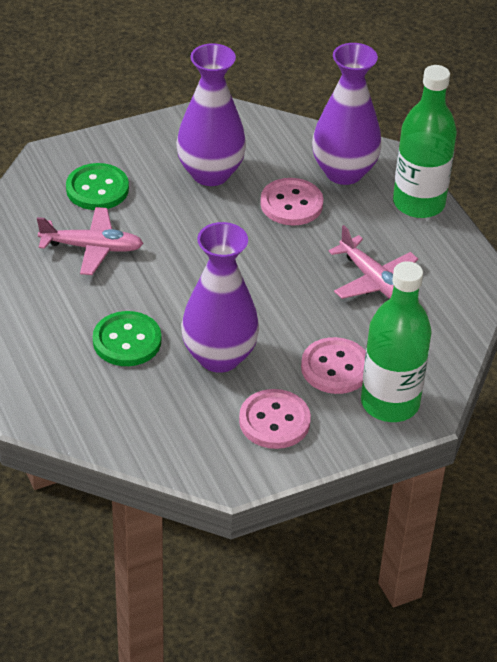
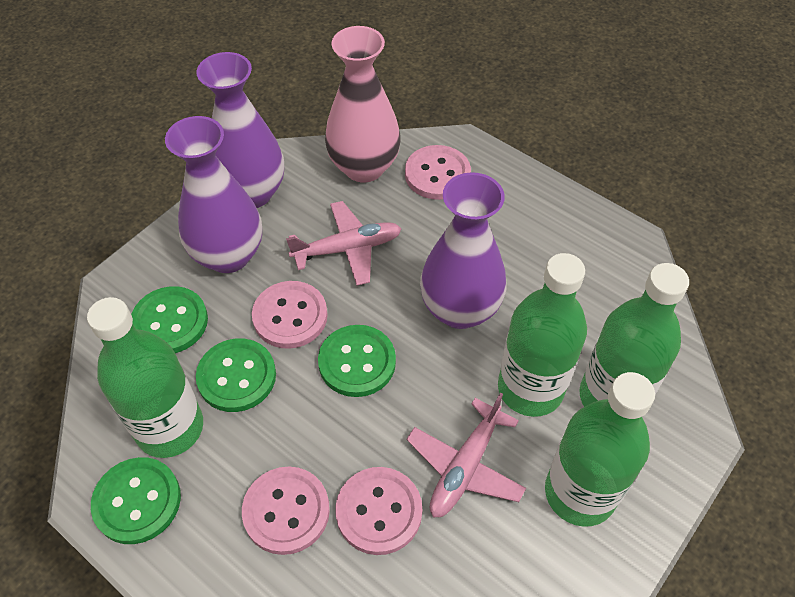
green bottle: 2 -> 4
green button: 2 -> 4
pink button: 3 -> 4
pink vase: 0 -> 1

